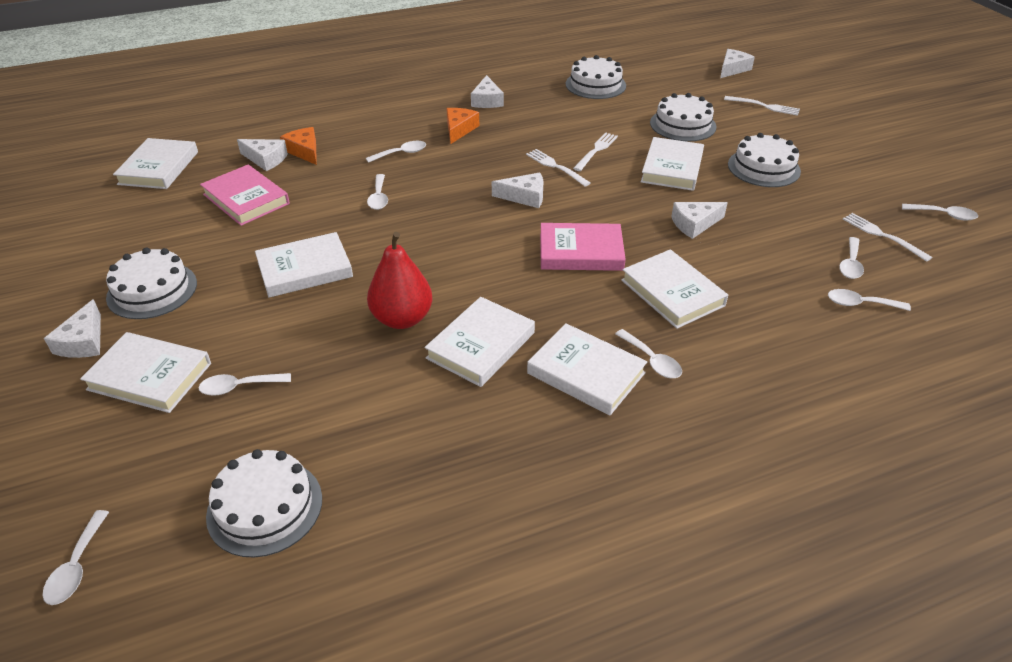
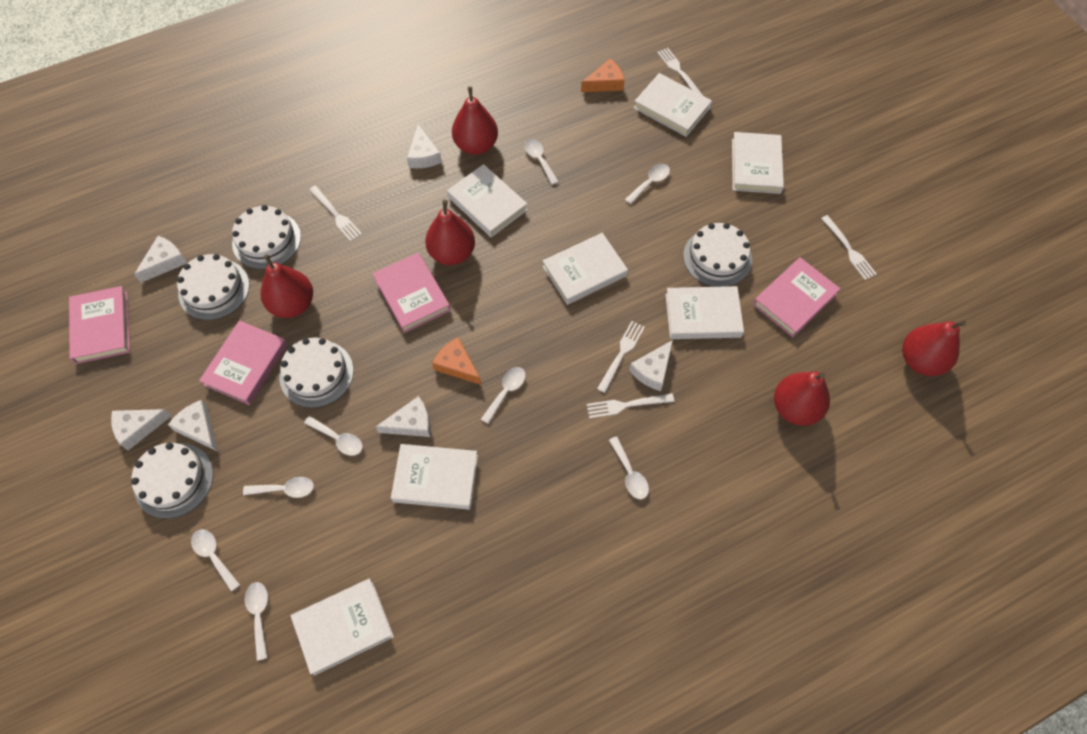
pink book: 2 -> 4
red pear: 1 -> 5
white fork: 4 -> 5

